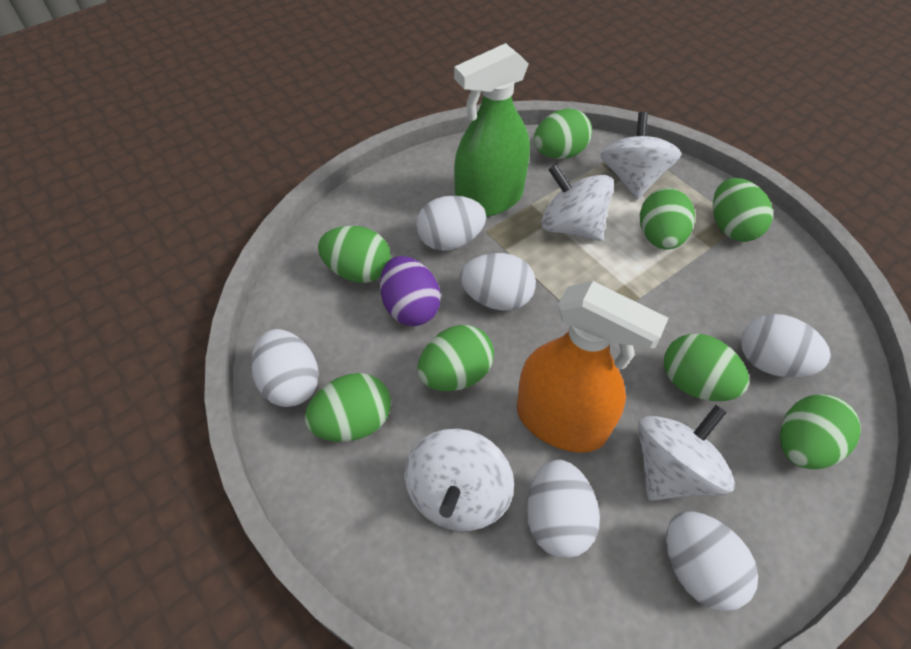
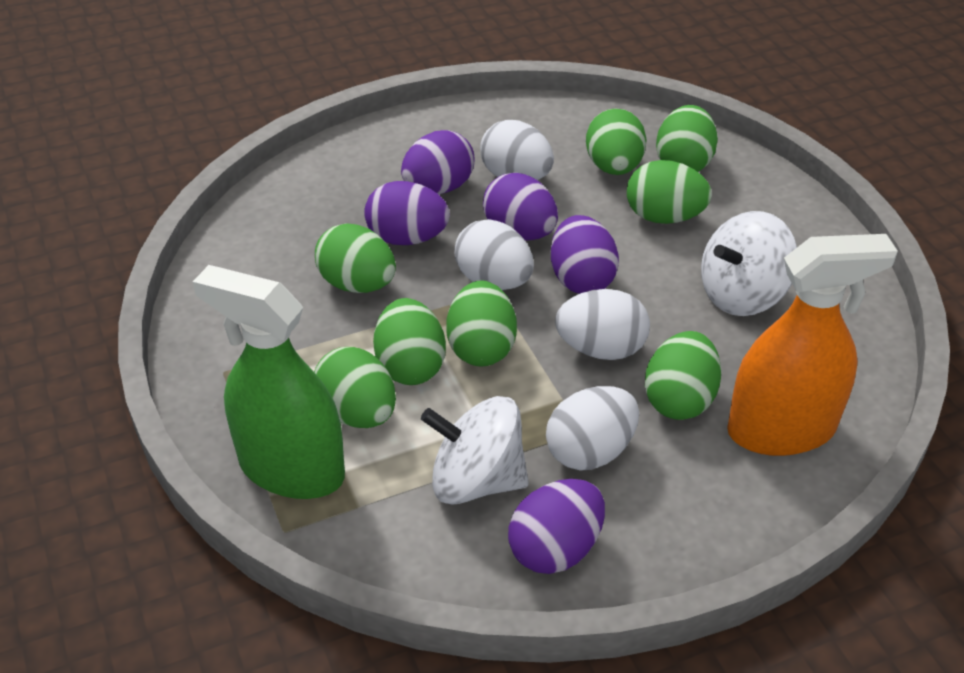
purple egg: 1 -> 5
white egg: 6 -> 4
white spinning top: 4 -> 2

